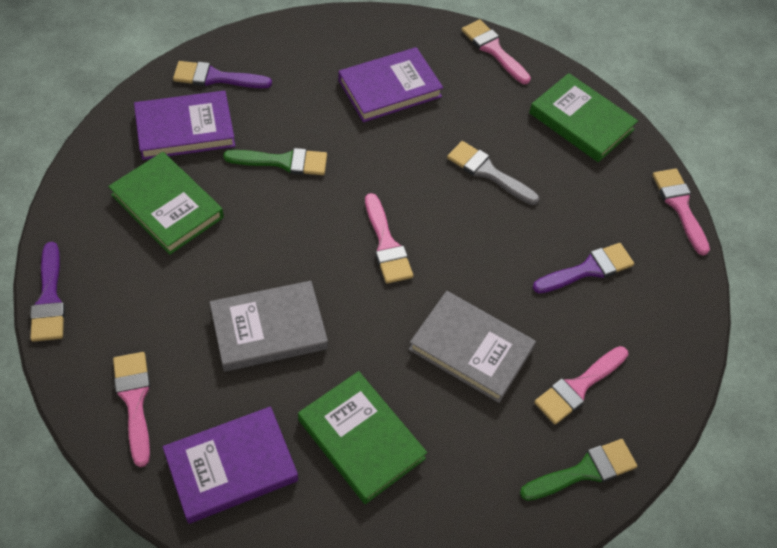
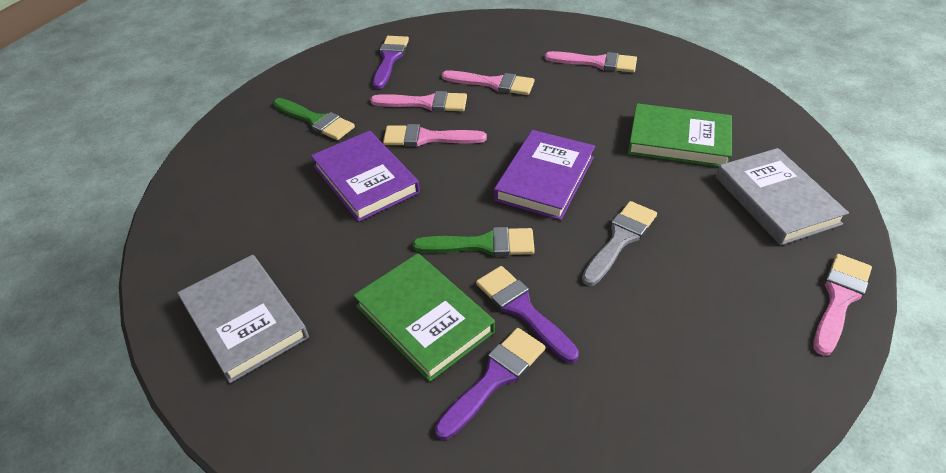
green book: 3 -> 2
purple book: 3 -> 2

